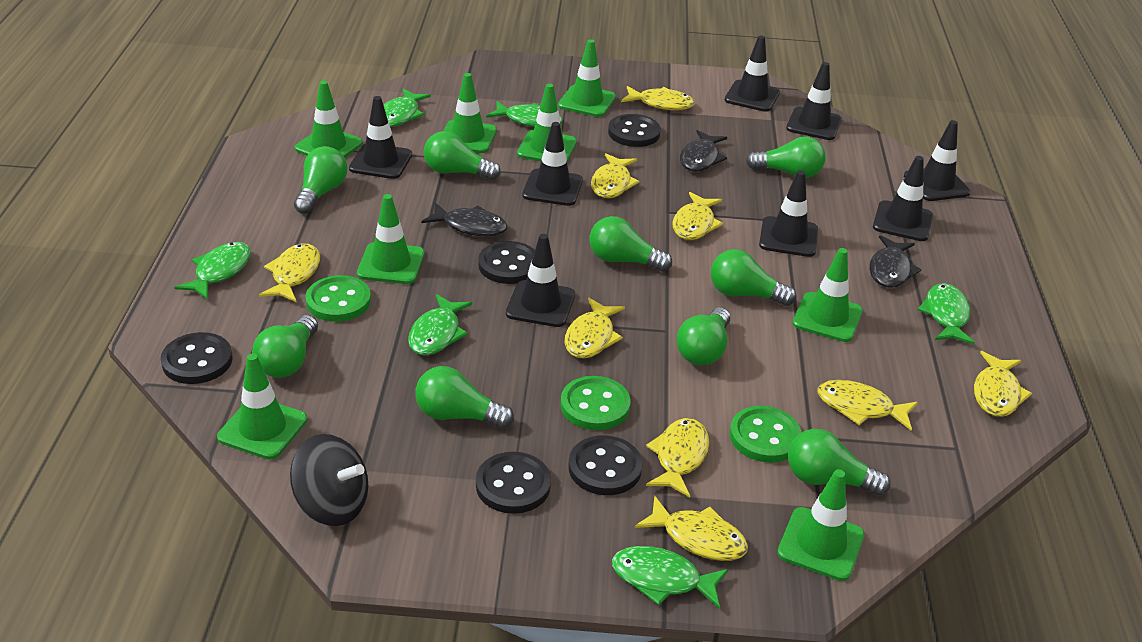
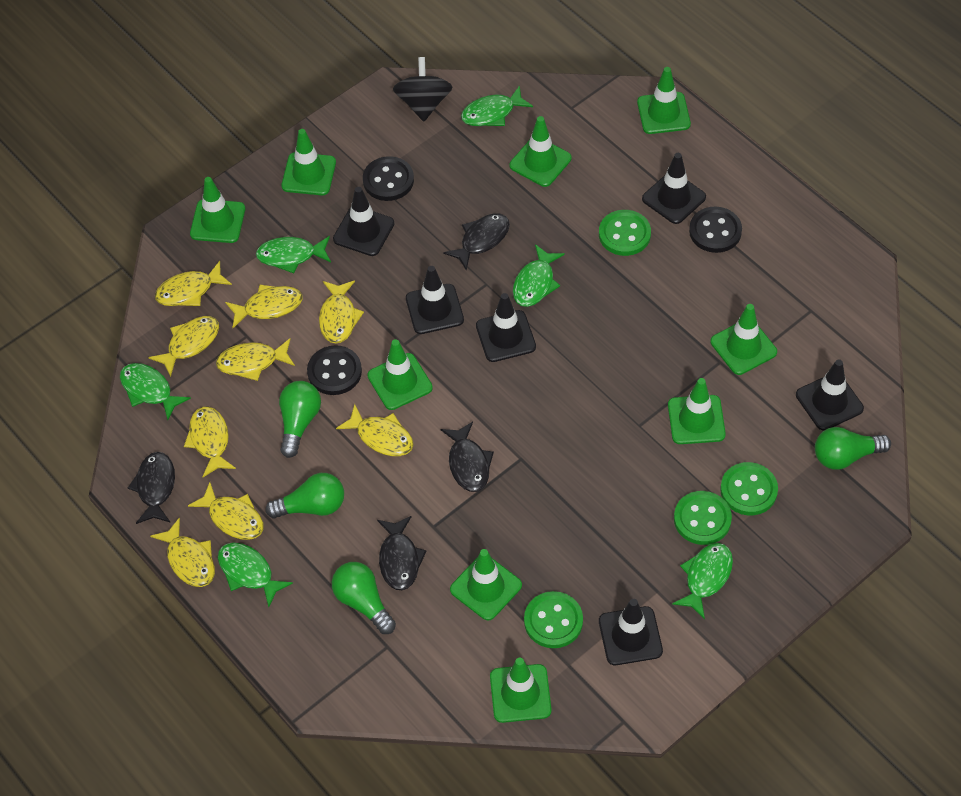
black button: 5 -> 3
black fish: 3 -> 4
black traffic cone: 8 -> 6
green button: 3 -> 4
green light bulb: 9 -> 4
green traffic cone: 8 -> 9

